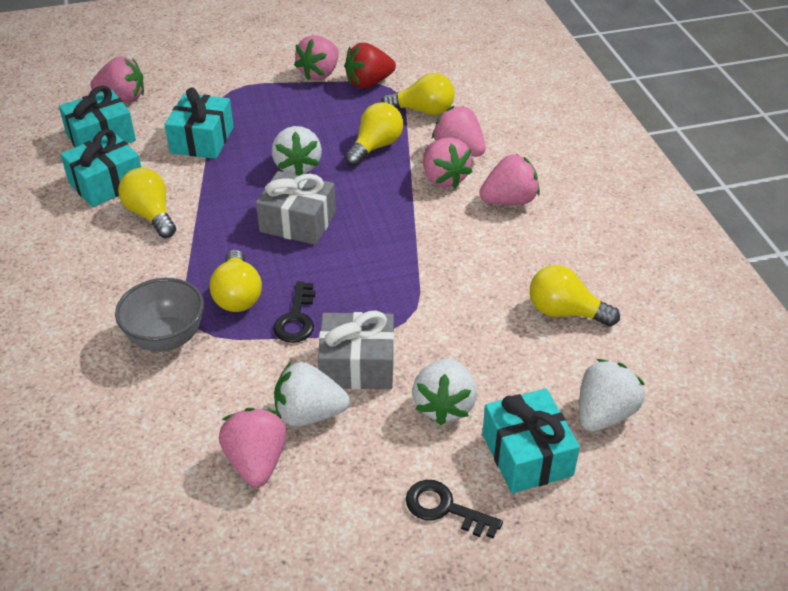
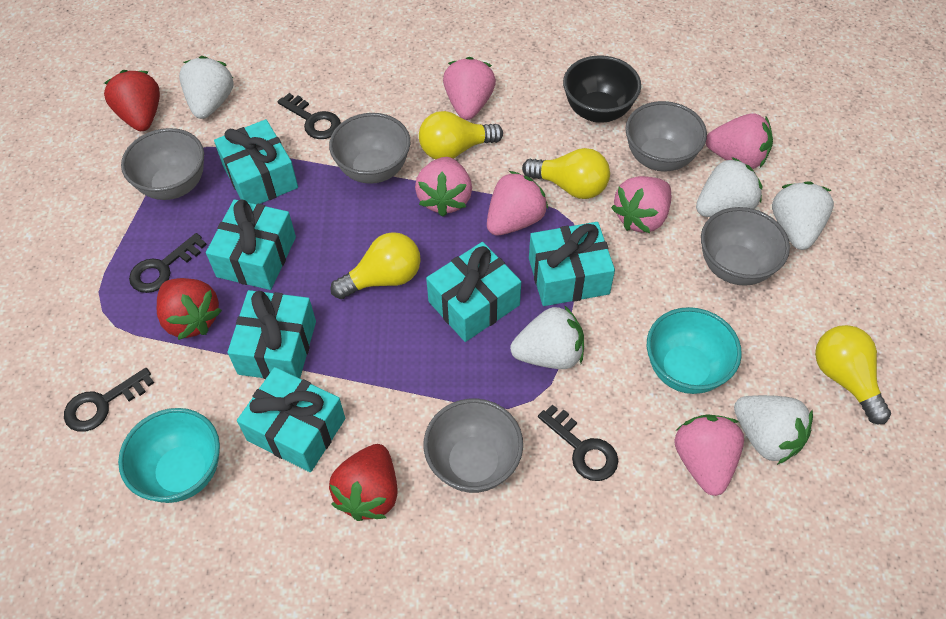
black bowl: 0 -> 1
black key: 2 -> 4
grey bowl: 1 -> 5
grey gift: 2 -> 0
red strawberry: 1 -> 3
turquoise bowl: 0 -> 2
turquoise gift: 4 -> 6
white strawberry: 4 -> 5
yellow light bulb: 5 -> 4

